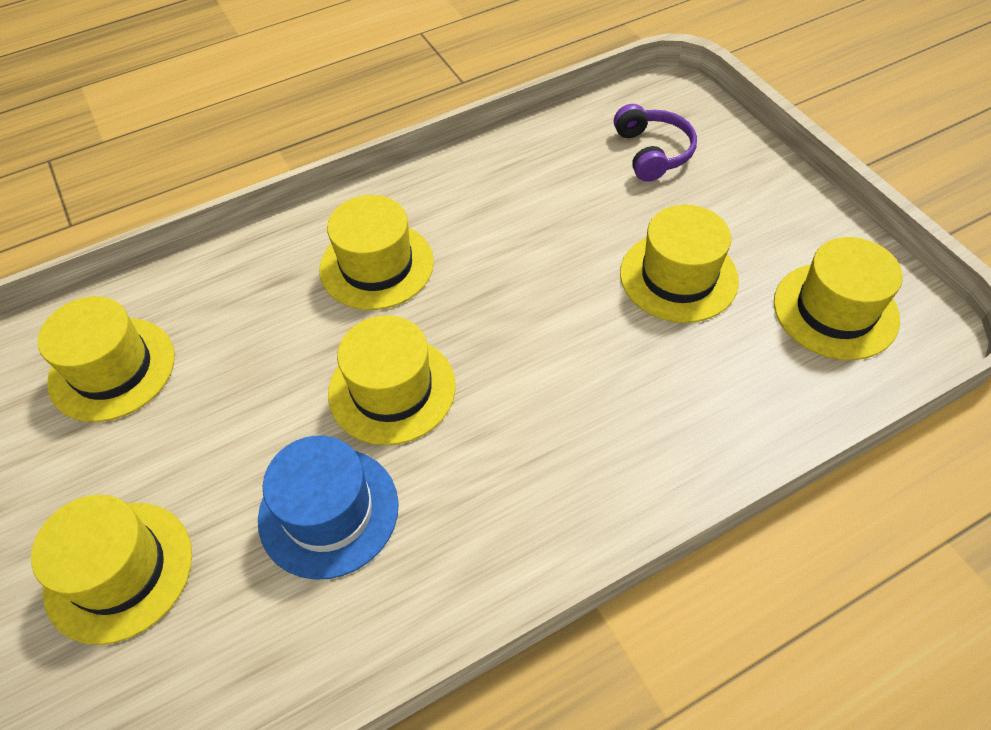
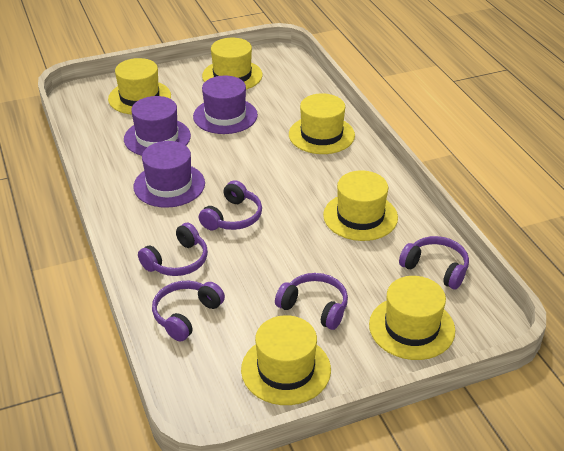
blue hat: 1 -> 0
purple hat: 0 -> 3
purple headphones: 1 -> 5

